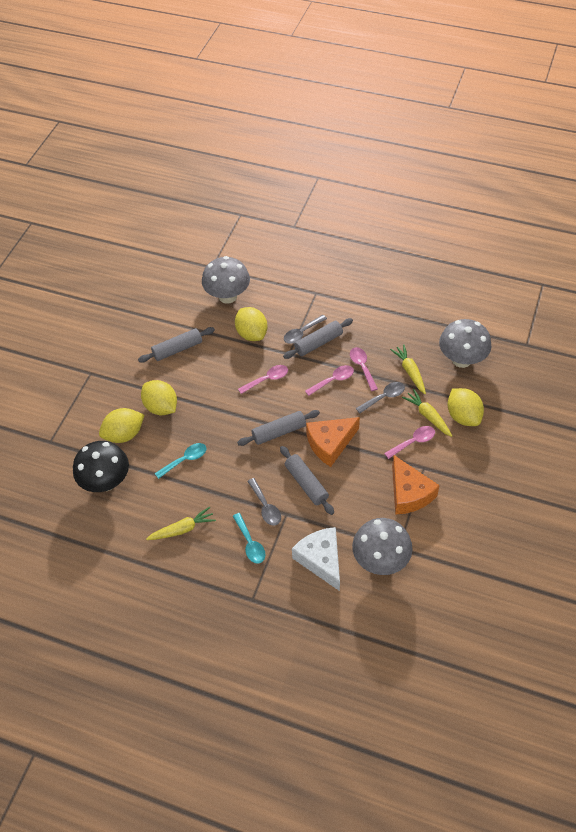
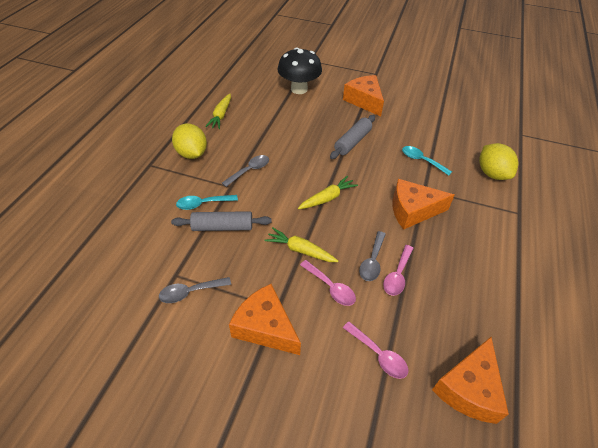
grey mushroom: 3 -> 0
grey rolling pin: 4 -> 2
orange cheese: 2 -> 4
pink spoon: 4 -> 3
white cheese: 1 -> 0
yellow lemon: 4 -> 2

